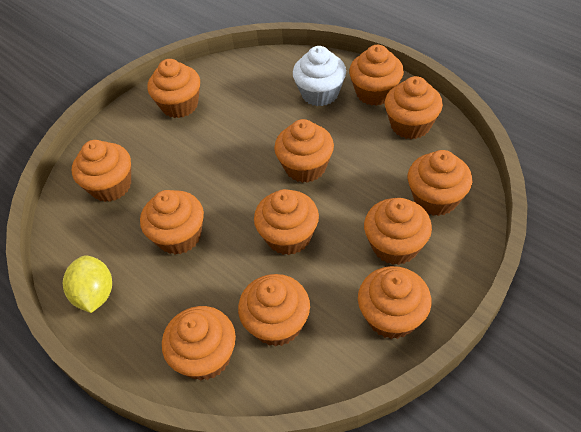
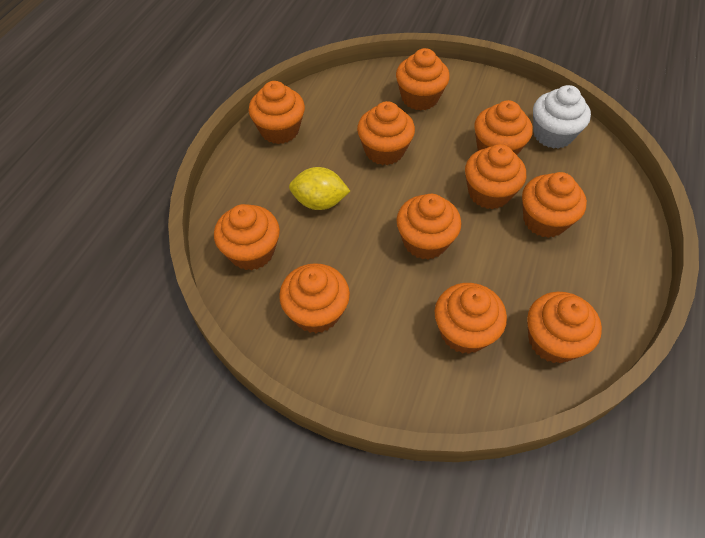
orange cupcake: 12 -> 11

